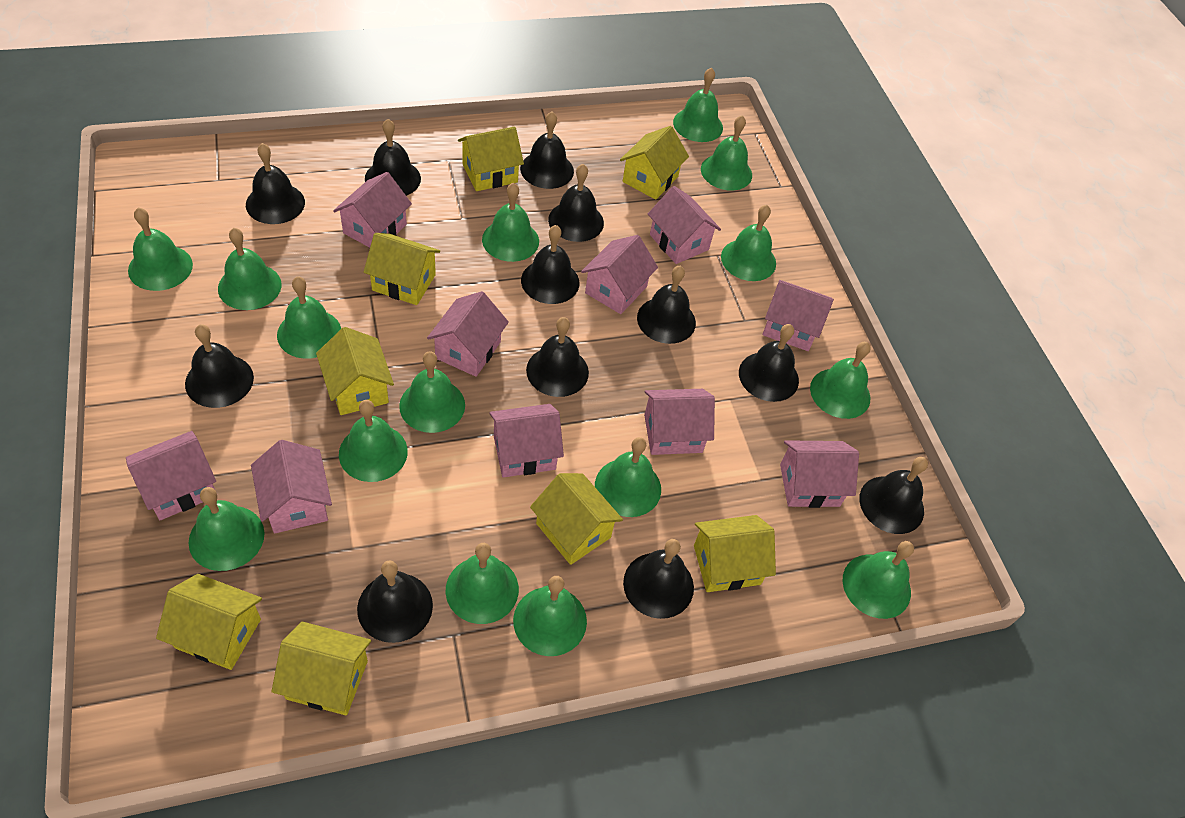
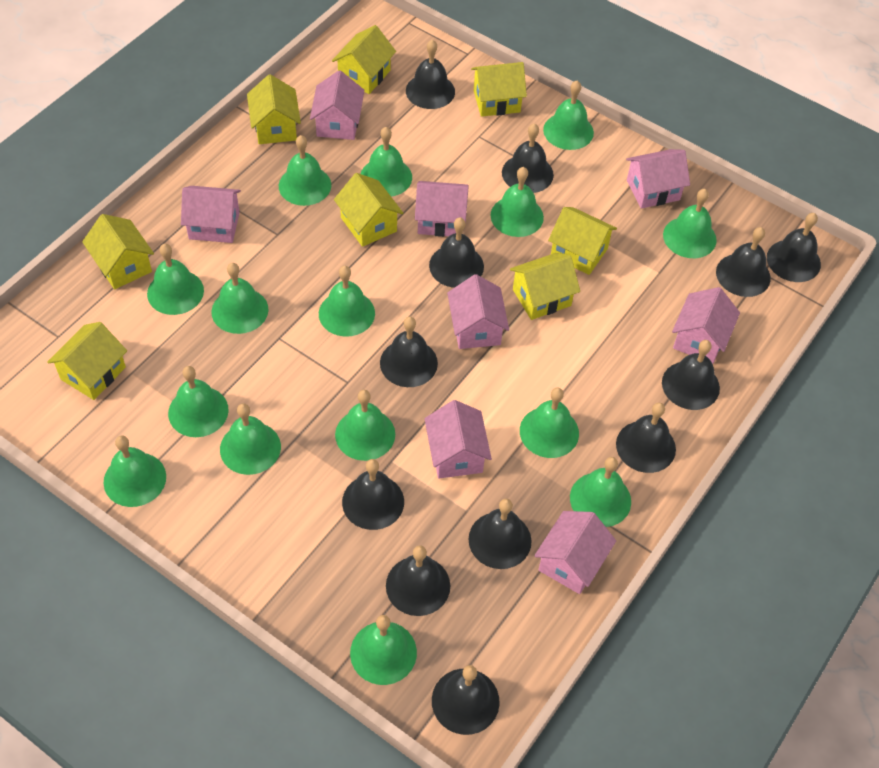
pink house: 10 -> 8

